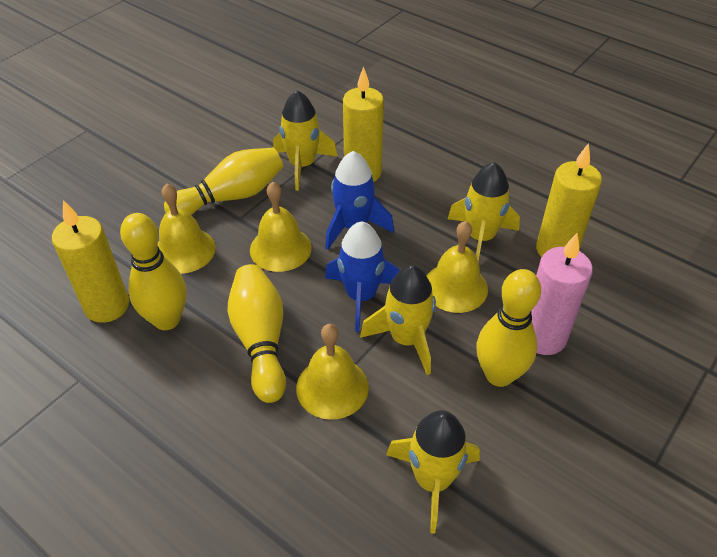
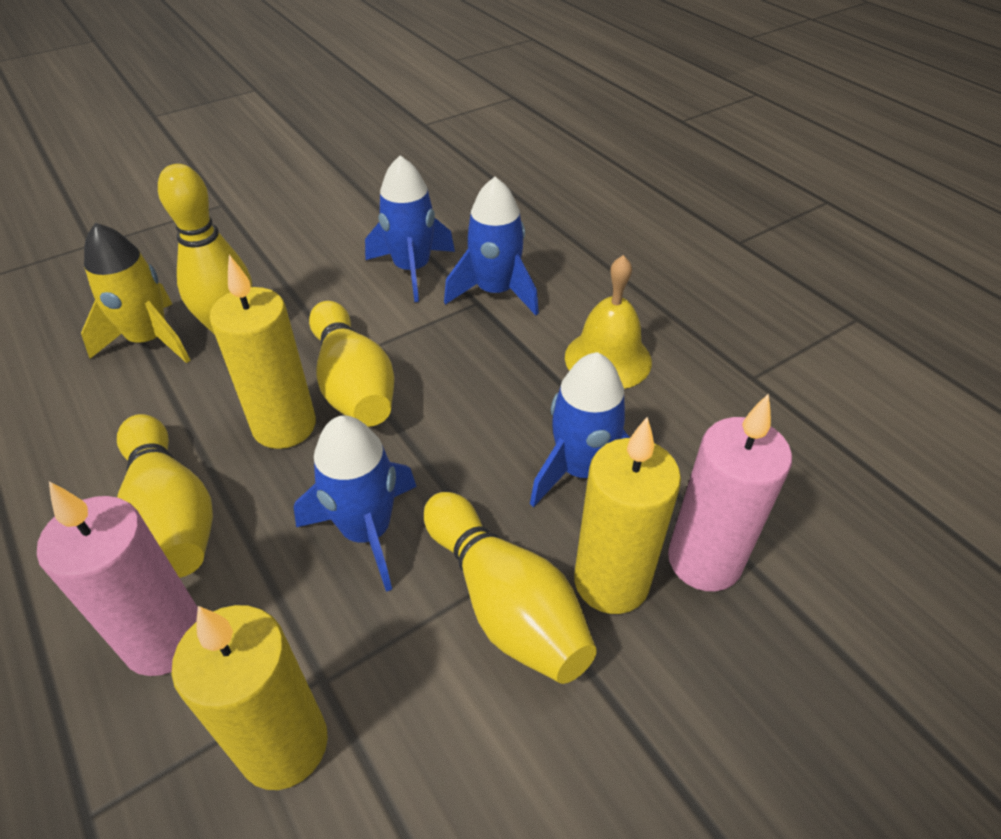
blue rocket: 2 -> 4
pink candle: 1 -> 2
yellow bell: 4 -> 1
yellow rocket: 4 -> 1

